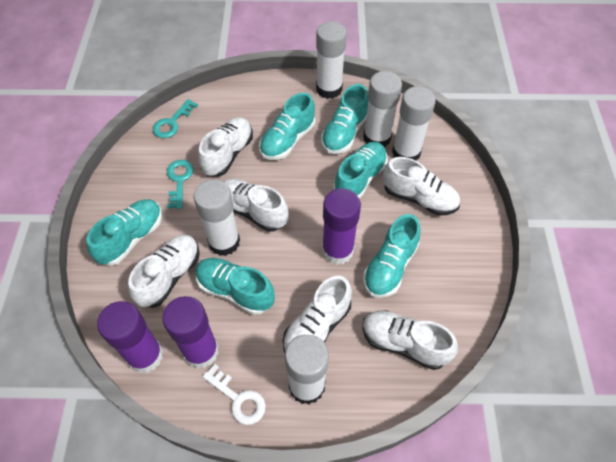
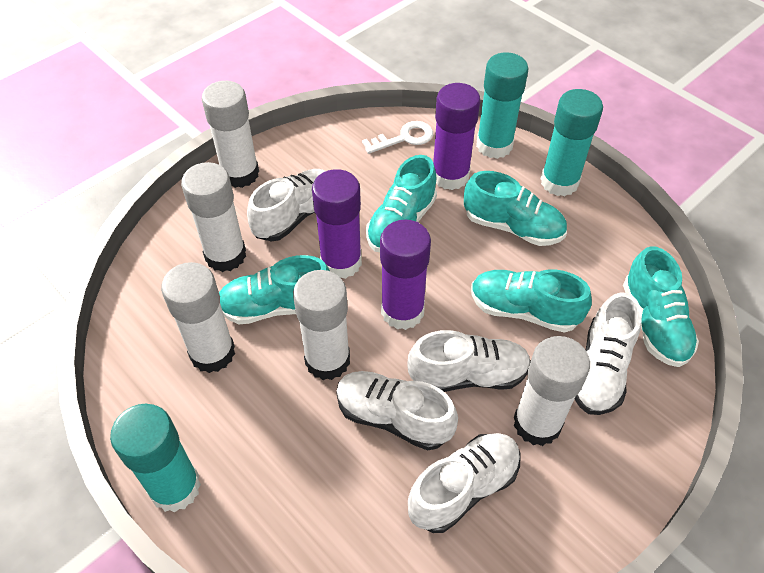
turquoise glue stick: 0 -> 3
turquoise key: 2 -> 0
turquoise shoe: 6 -> 5
white shoe: 6 -> 5

